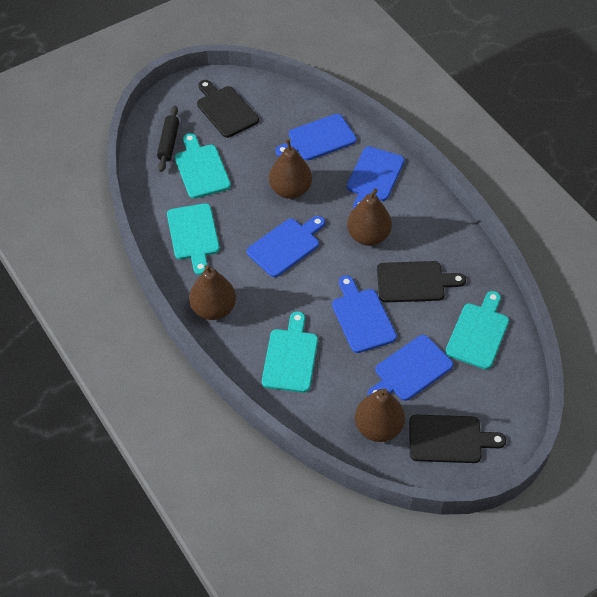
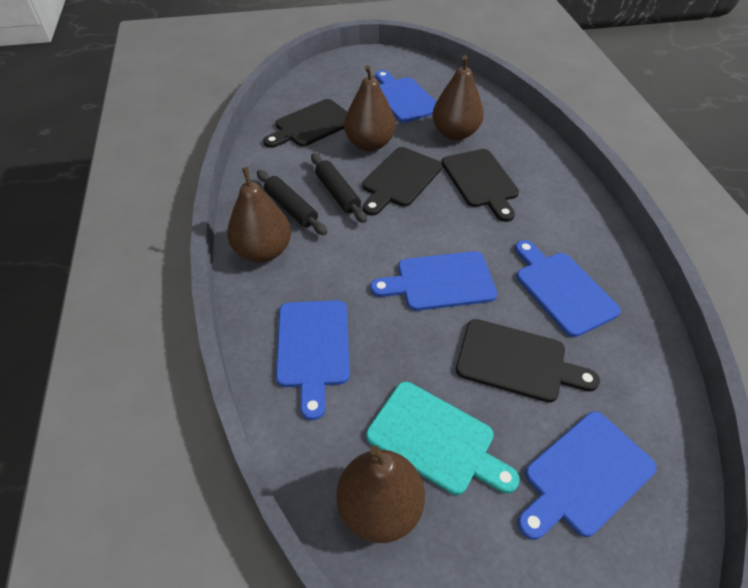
black cutting board: 3 -> 4
black rolling pin: 1 -> 2
turquoise cutting board: 4 -> 1

